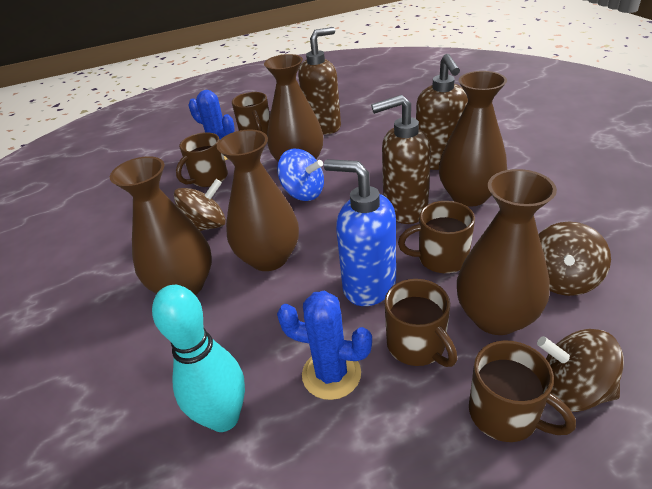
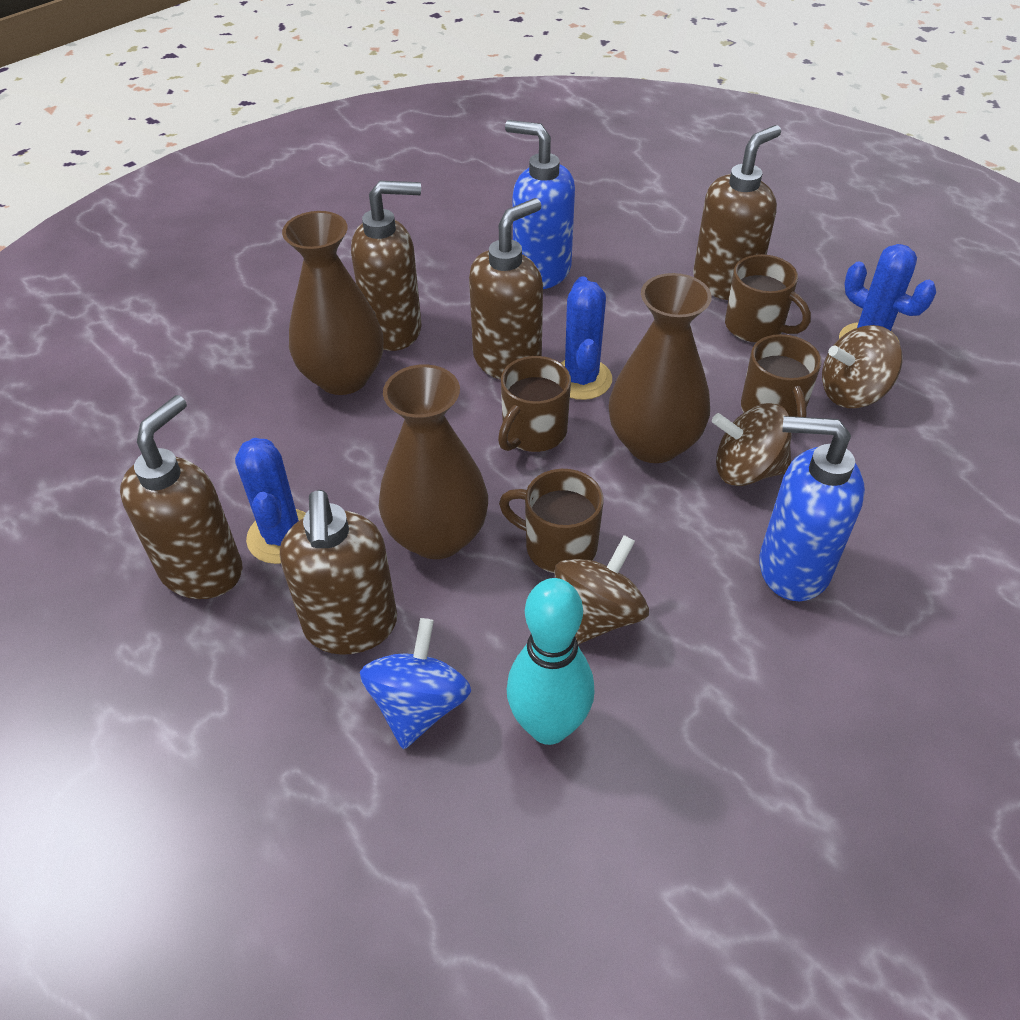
blue cactus: 2 -> 3
blue soap dispenser: 1 -> 2
brown mug: 5 -> 4
brown soap dispenser: 3 -> 5
brown vase: 5 -> 3

